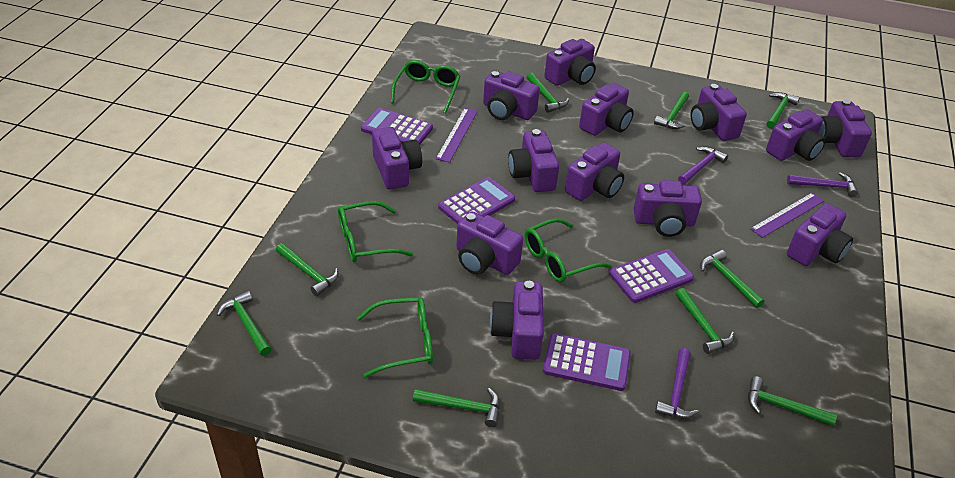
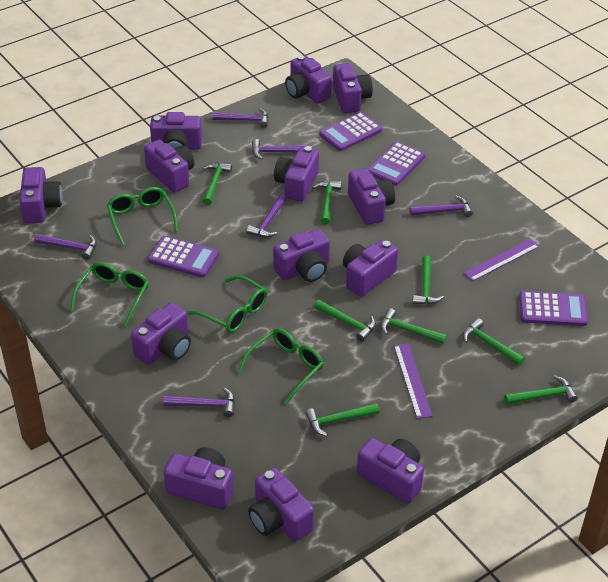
green hammer: 9 -> 8
purple hammer: 3 -> 6

